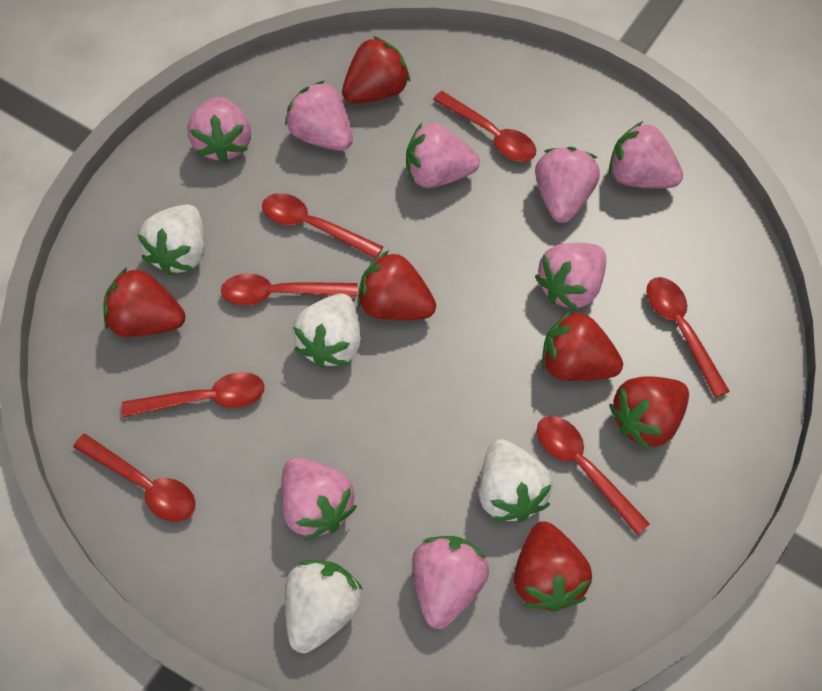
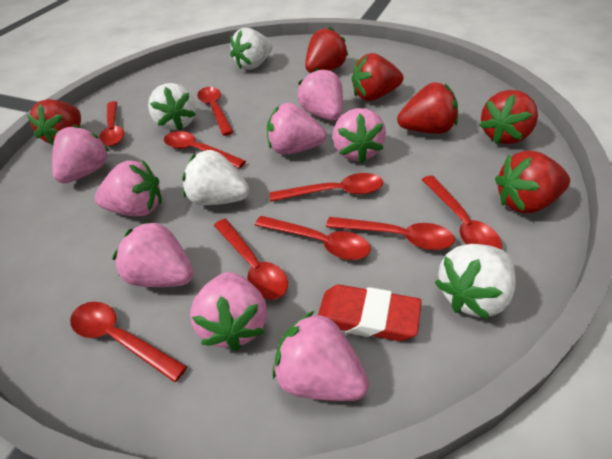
red eraser: 0 -> 1
red spoon: 7 -> 9

